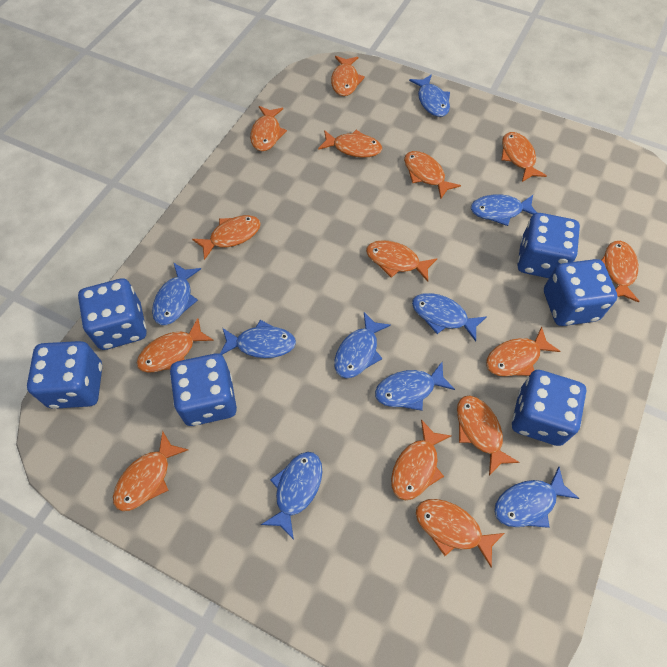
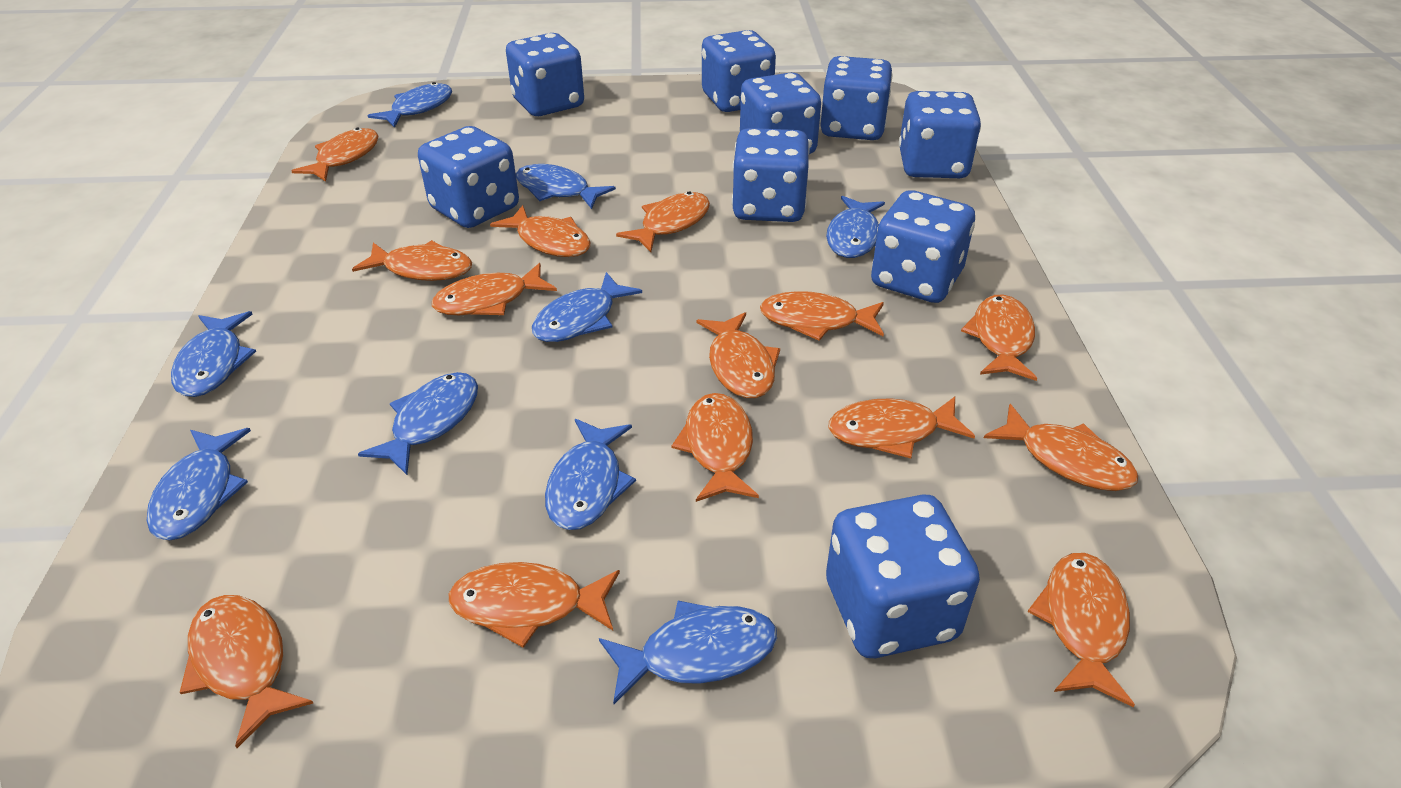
blue dice: 6 -> 9

